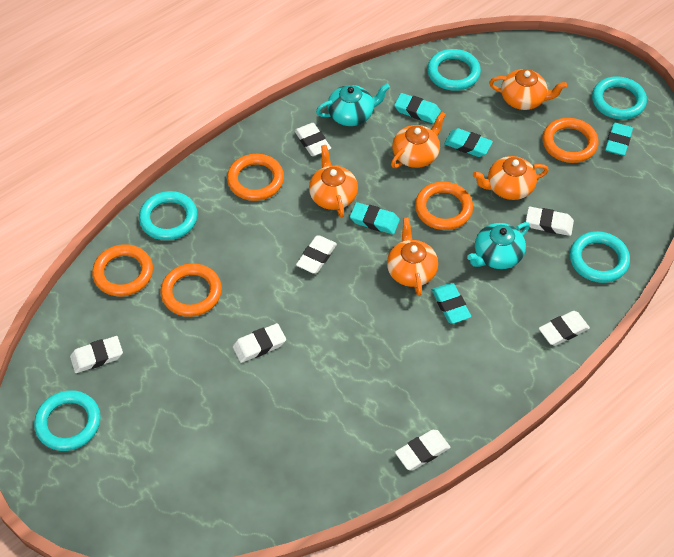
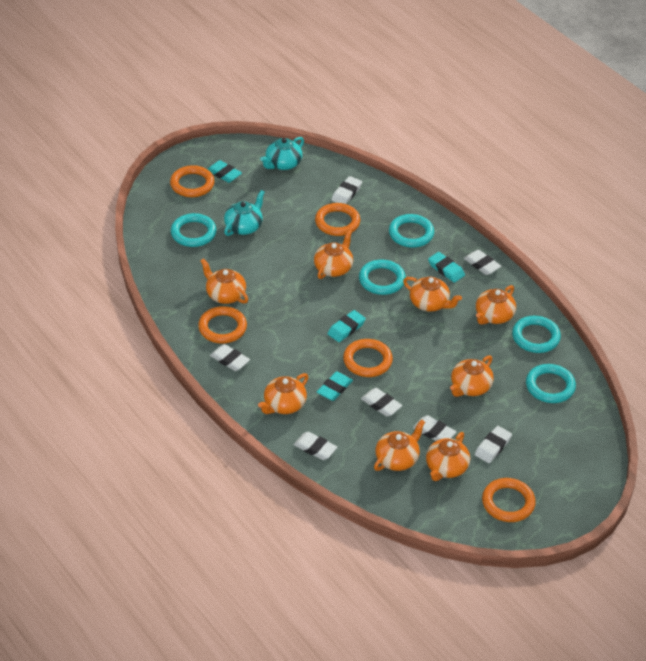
orange teapot: 5 -> 8
turquoise eraser: 5 -> 4

